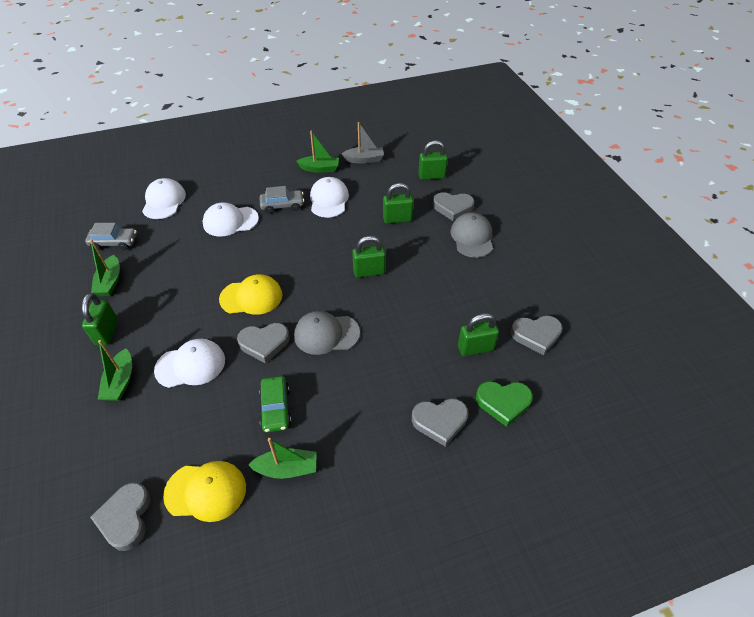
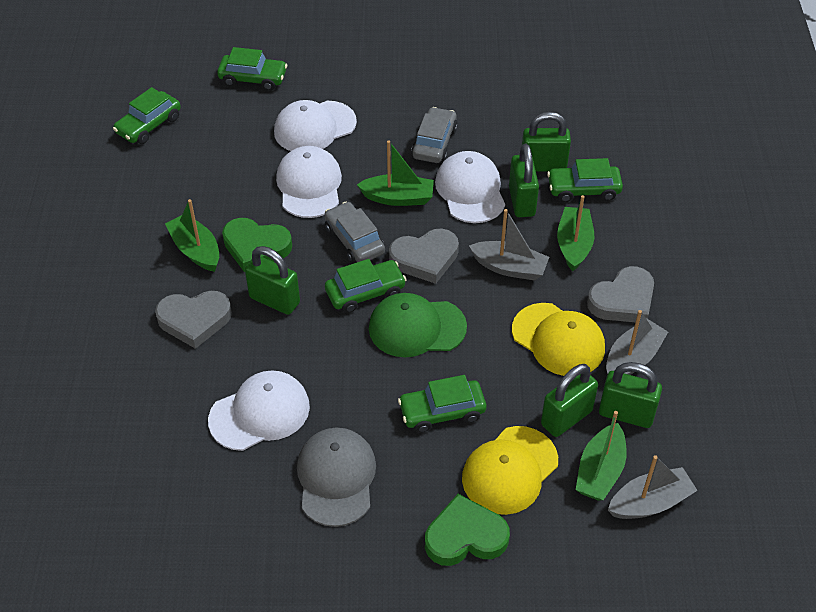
green cap: 0 -> 1
green car: 1 -> 5
green heart: 1 -> 2
grey boat: 1 -> 3
grey cap: 2 -> 1
grey heart: 5 -> 3

